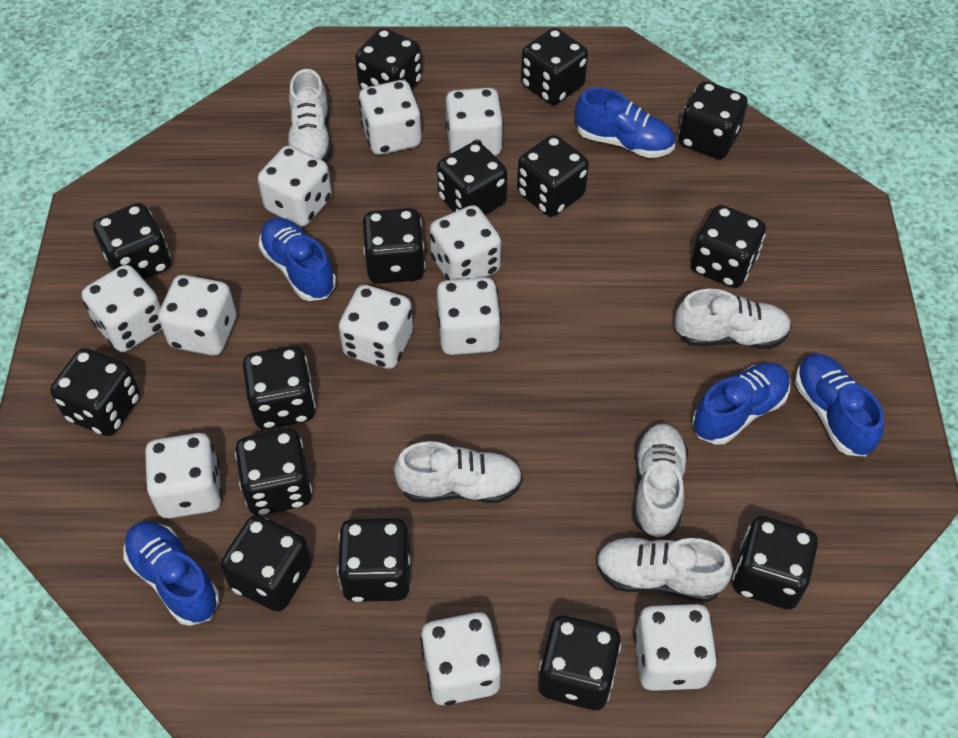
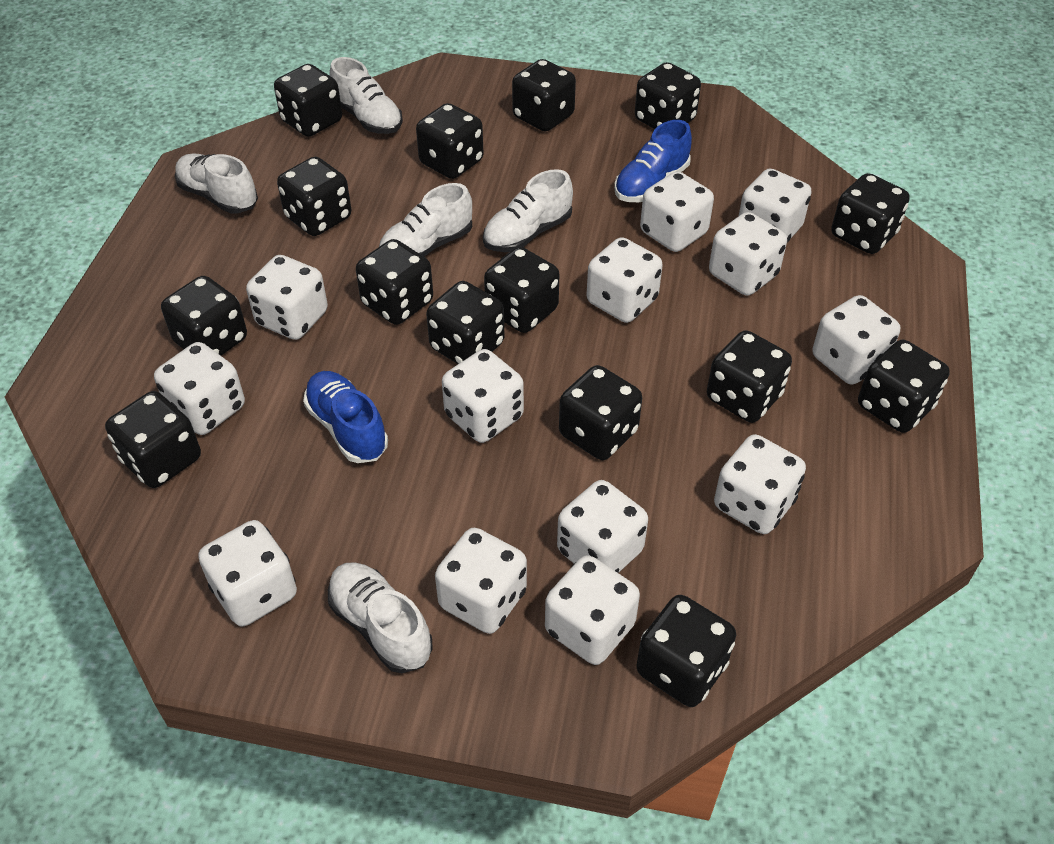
blue shoe: 5 -> 2
white dice: 11 -> 13

